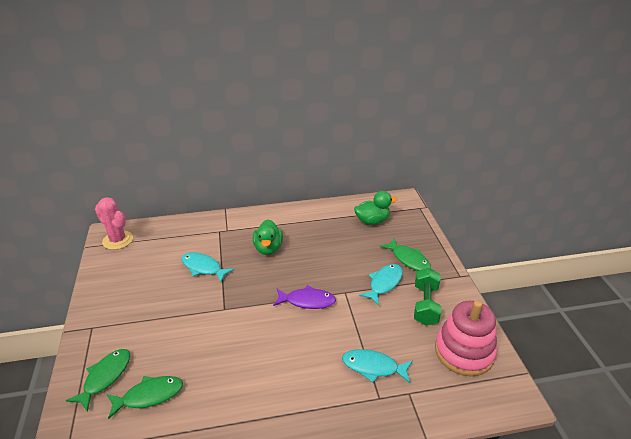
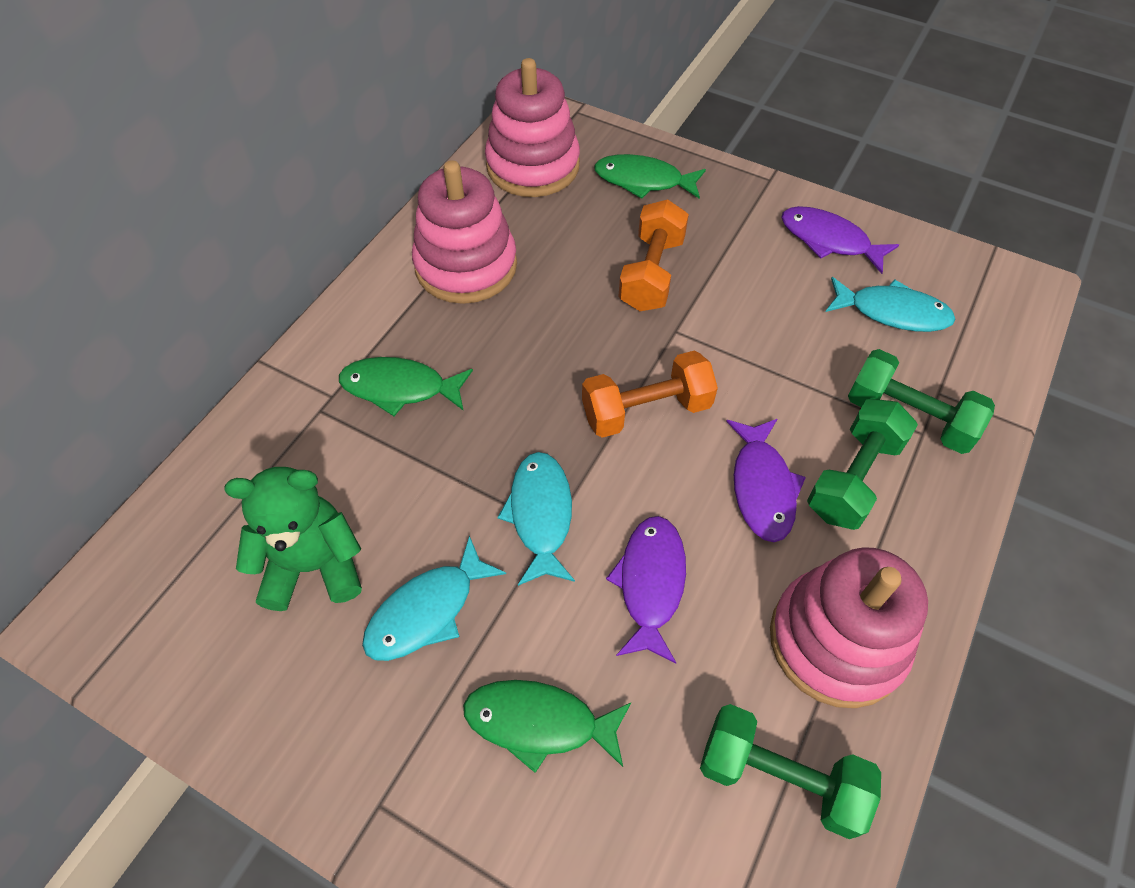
green duck: 2 -> 0
green dumbbell: 1 -> 3
green teddy bear: 0 -> 1
orange dumbbell: 0 -> 2
pink cactus: 1 -> 0
pink stacking toy: 1 -> 3
purple fish: 1 -> 3

